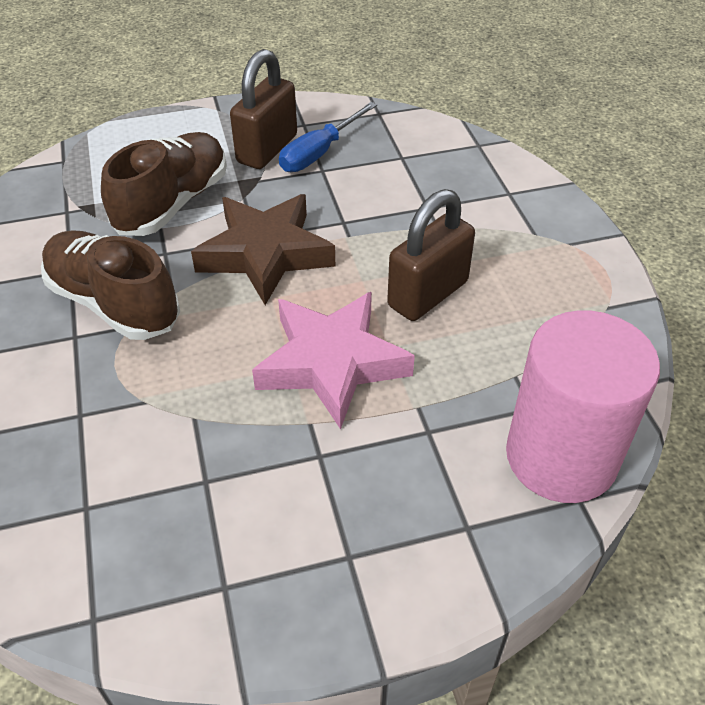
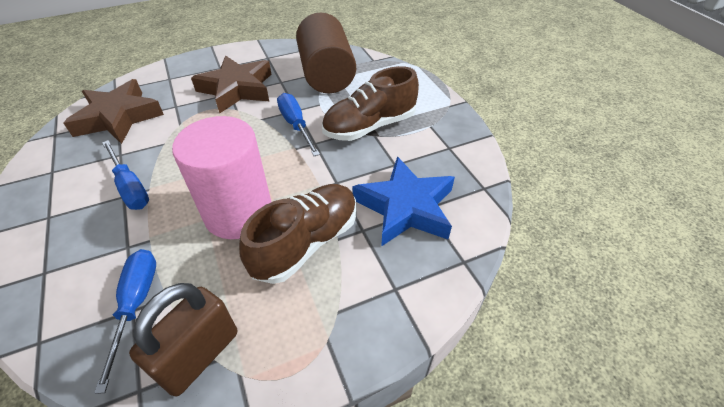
blue screwdriver: 1 -> 3
blue star: 0 -> 1
brown cylinder: 0 -> 1
brown padlock: 2 -> 1
brown star: 1 -> 2
pink star: 1 -> 0

